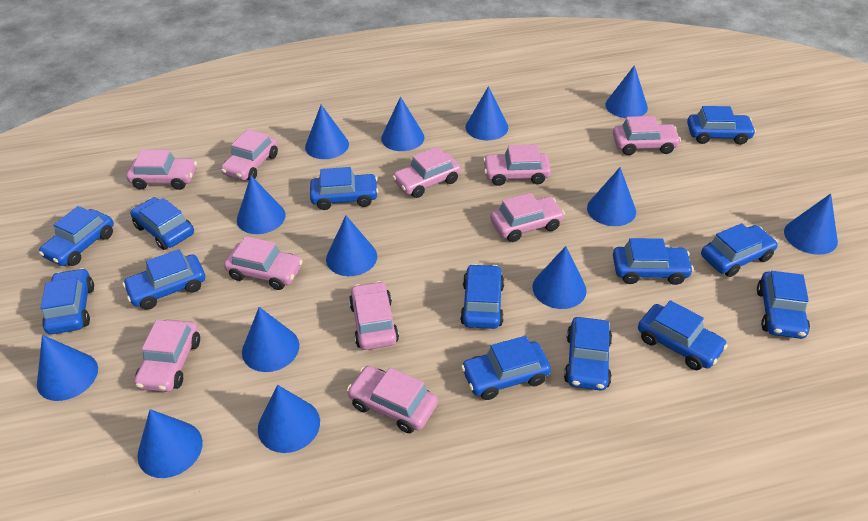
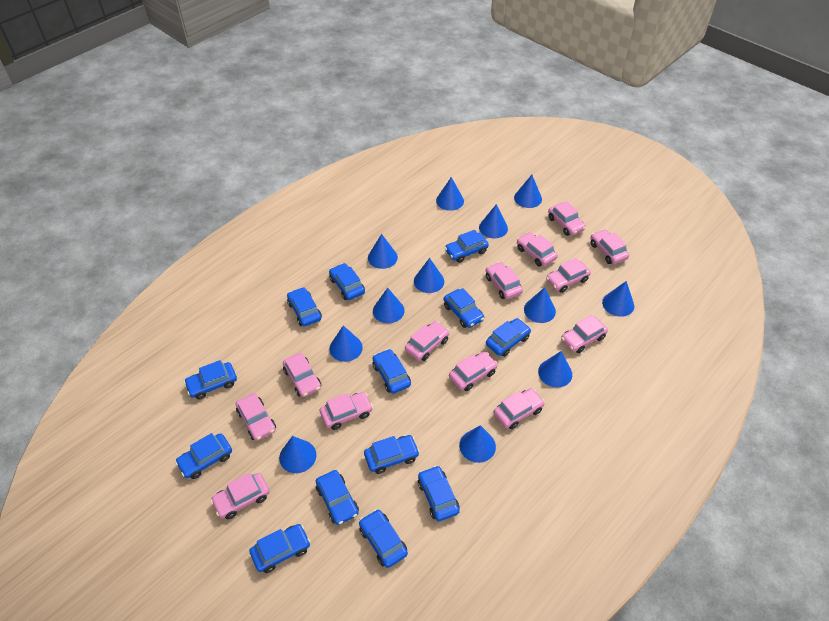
blue cone: 13 -> 12
pink car: 10 -> 13

